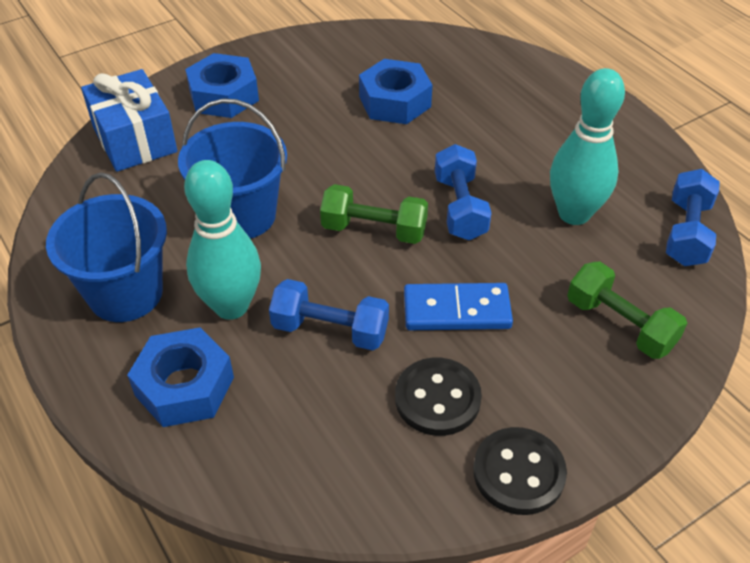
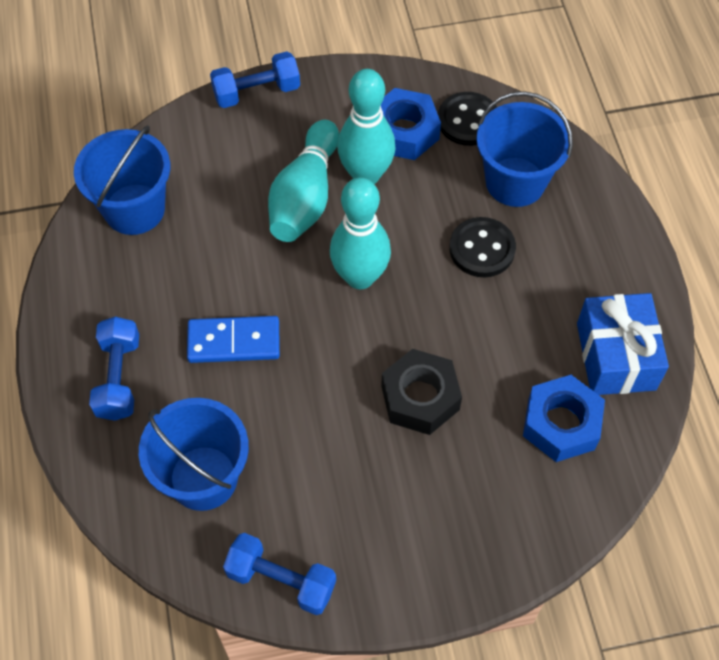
black nut: 0 -> 1
blue bucket: 2 -> 3
blue nut: 3 -> 2
green dumbbell: 2 -> 0
turquoise bowling pin: 2 -> 3

